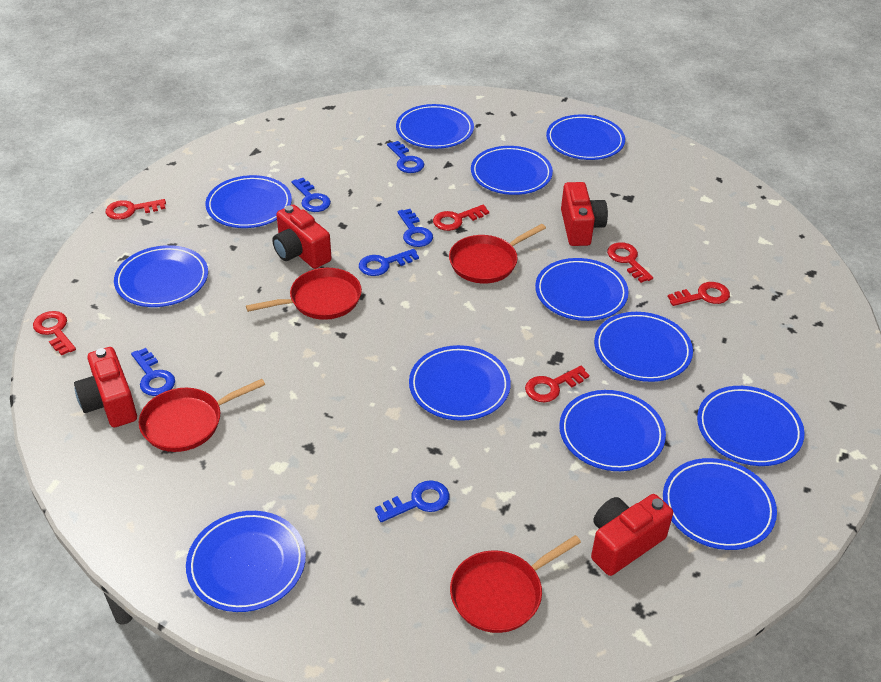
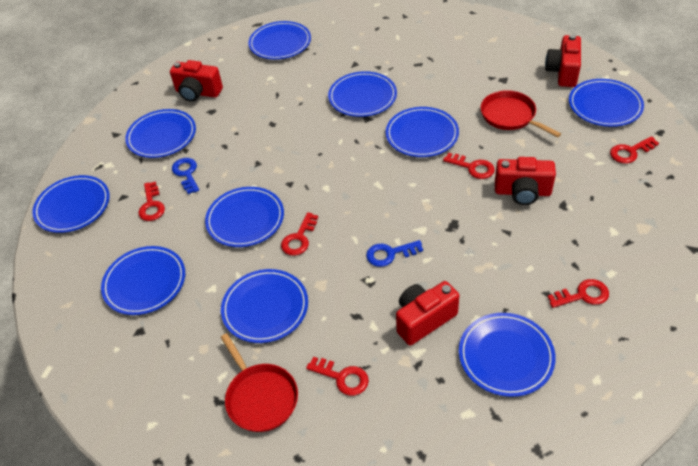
blue key: 6 -> 2
blue plate: 12 -> 10
red pan: 4 -> 2

